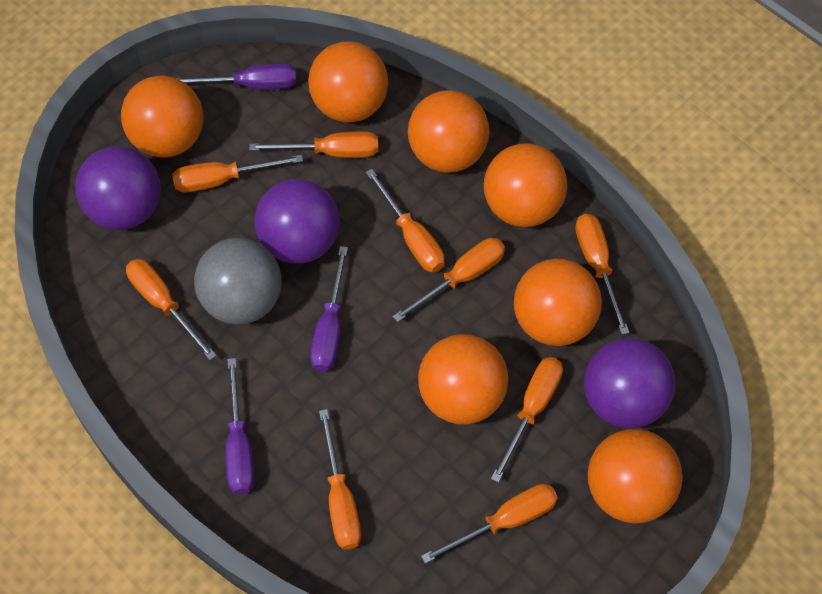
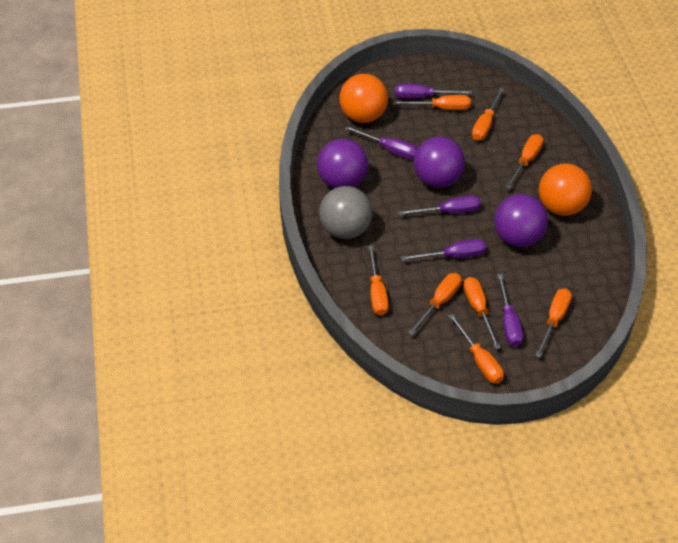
orange ball: 7 -> 2
orange screwdriver: 9 -> 8
purple screwdriver: 3 -> 5

